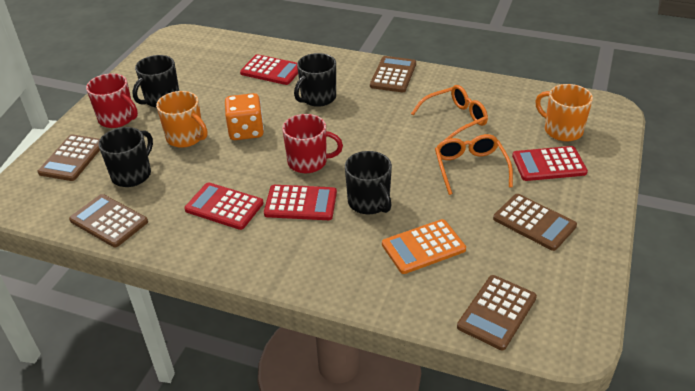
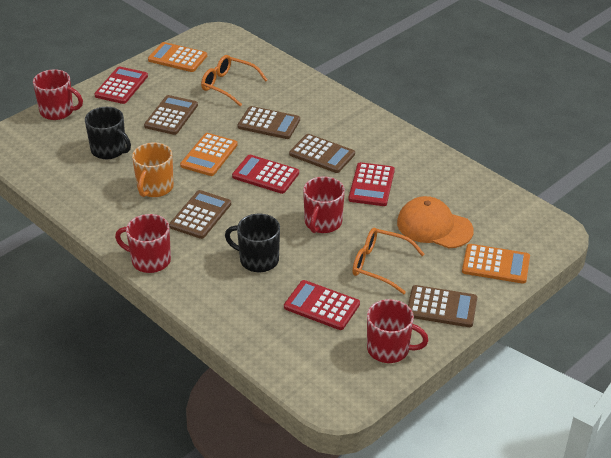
black mug: 4 -> 2
orange calculator: 1 -> 3
orange cap: 0 -> 1
orange dice: 1 -> 0
orange mug: 2 -> 1
red mug: 2 -> 4

